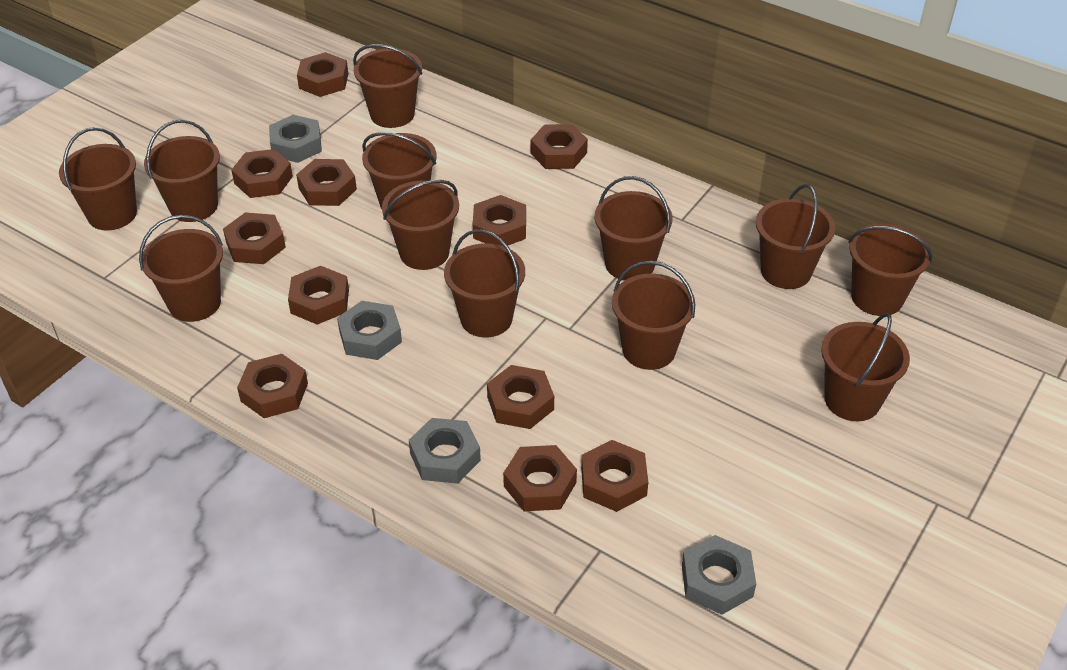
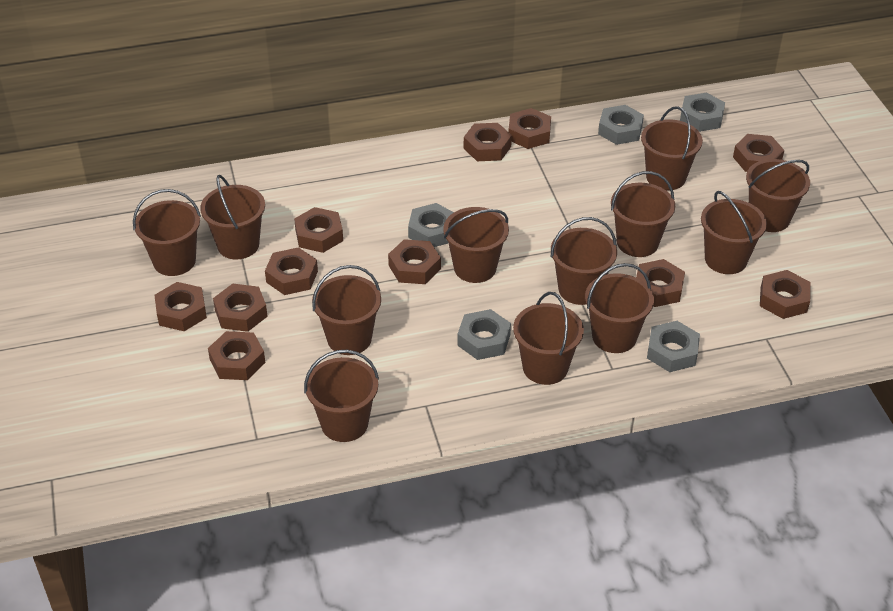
grey nut: 4 -> 5

